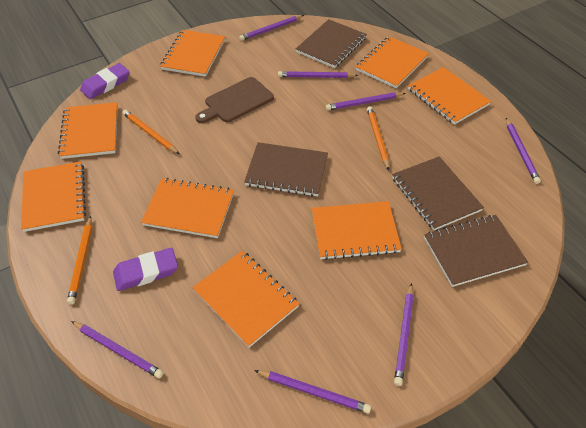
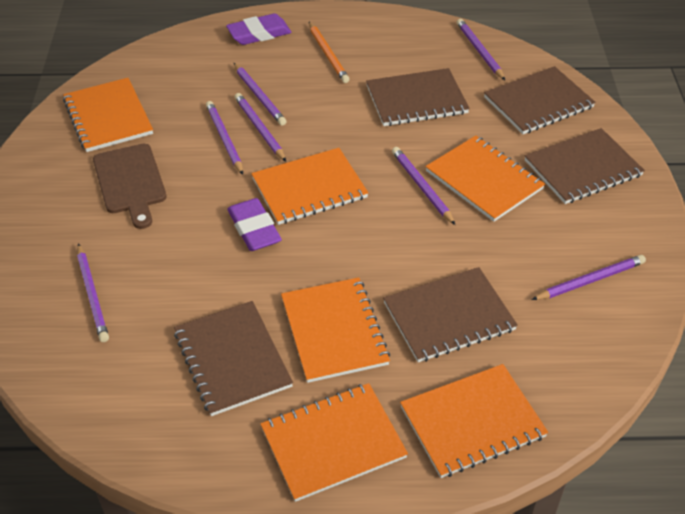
brown notebook: 4 -> 5
orange notebook: 8 -> 6
orange pencil: 3 -> 1

